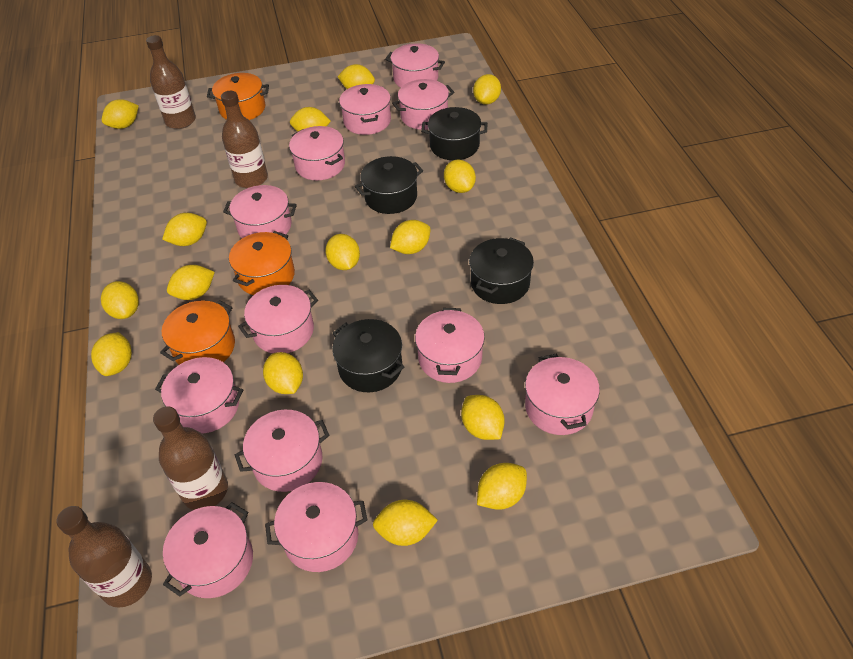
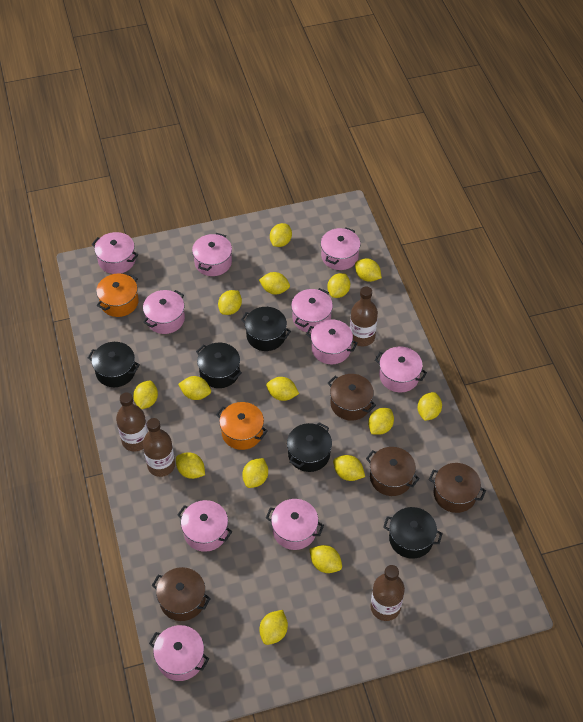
black pot: 4 -> 5
brown pot: 0 -> 4
orange pot: 3 -> 2
pink pot: 12 -> 10

